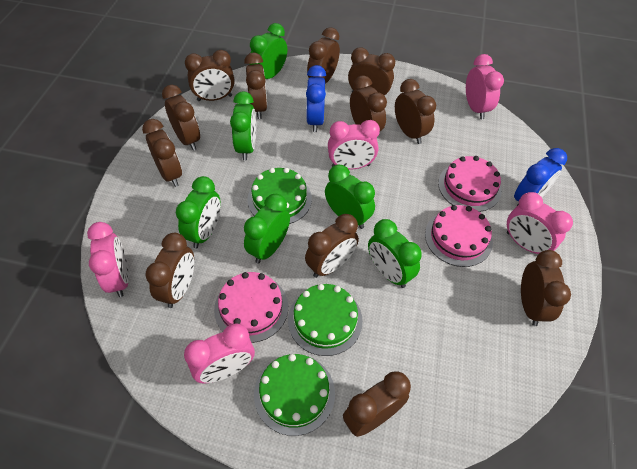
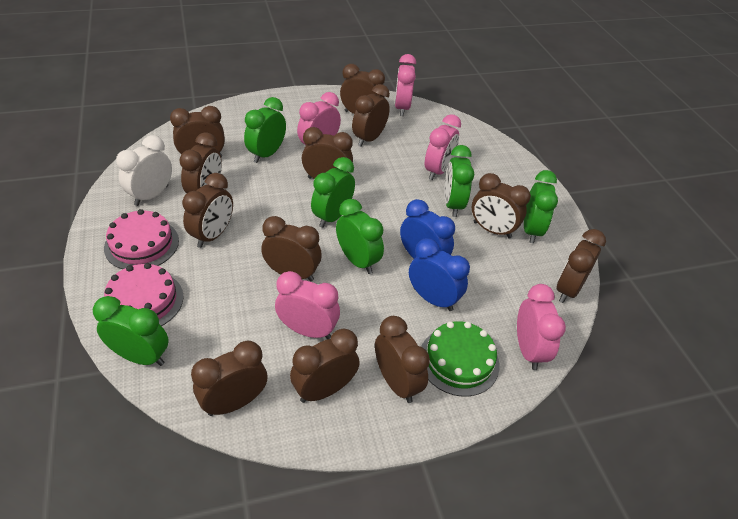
green cake: 3 -> 1
pink cake: 3 -> 2
white clock: 0 -> 1

